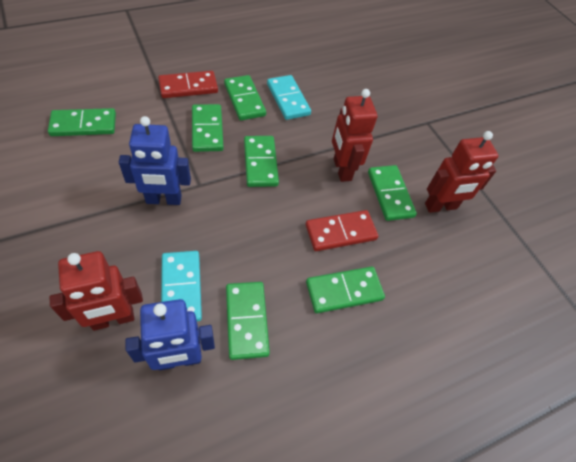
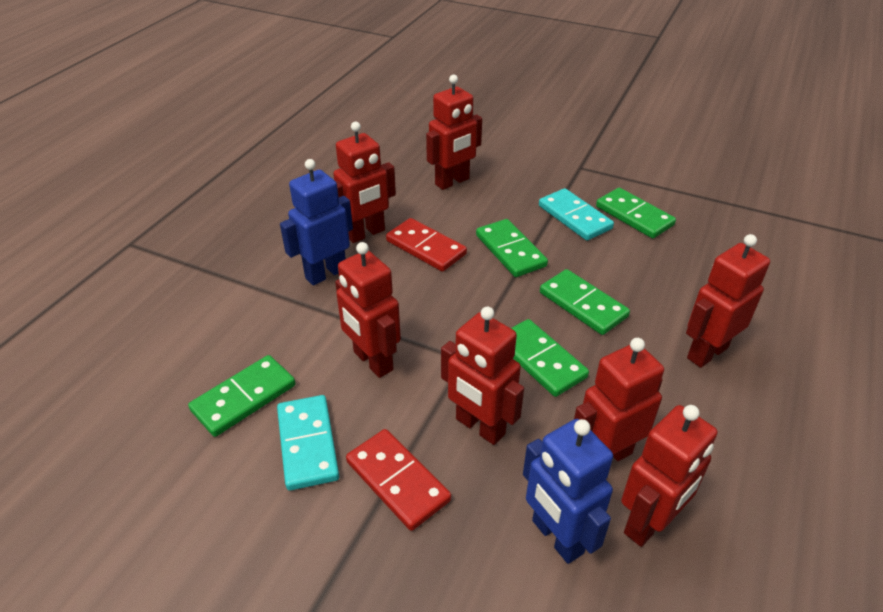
green domino: 7 -> 5
red robot: 3 -> 7

